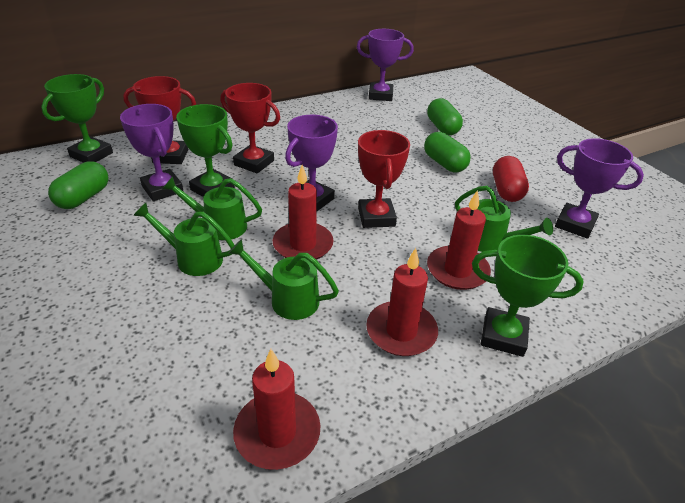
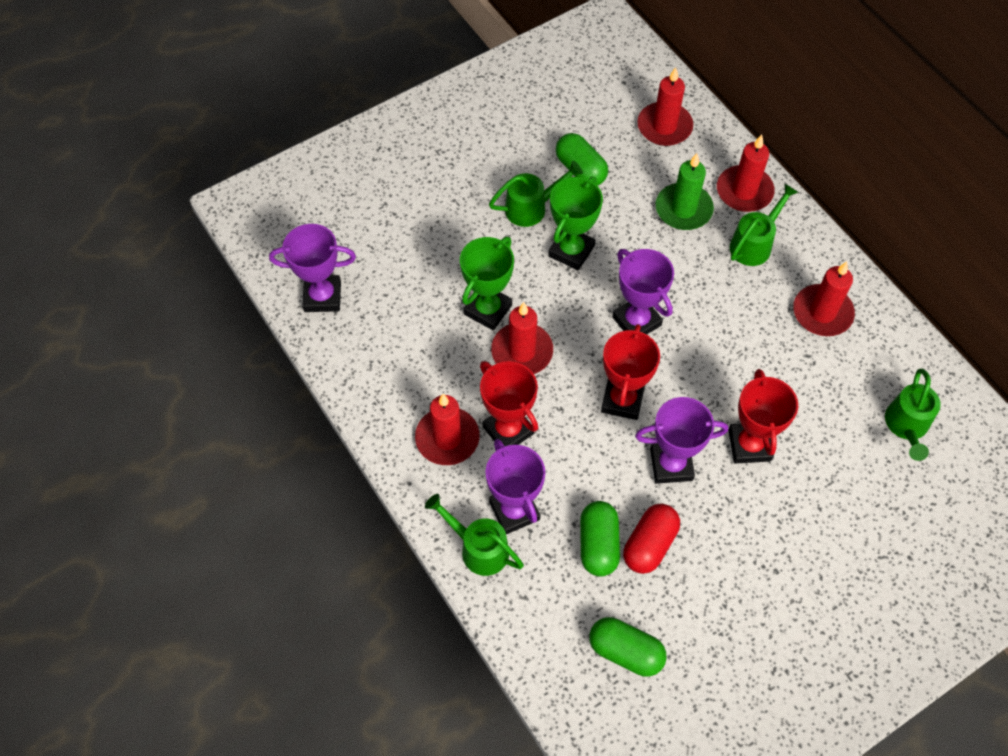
green candle: 0 -> 1
green trophy: 3 -> 2
red candle: 4 -> 5

